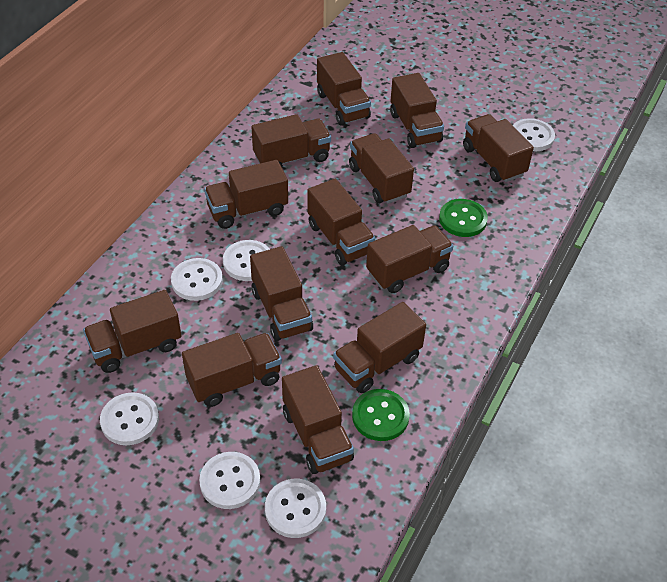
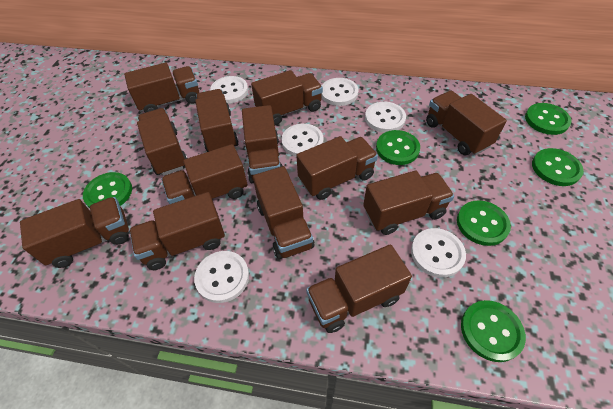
green button: 2 -> 6

